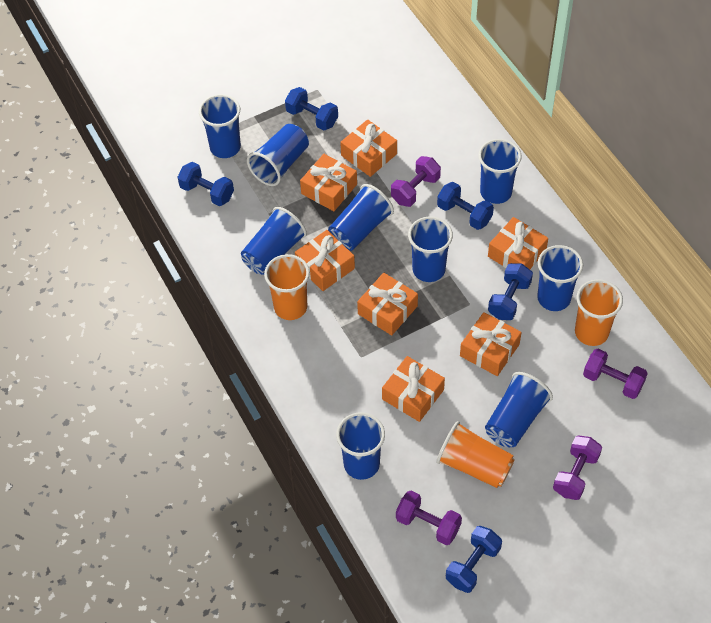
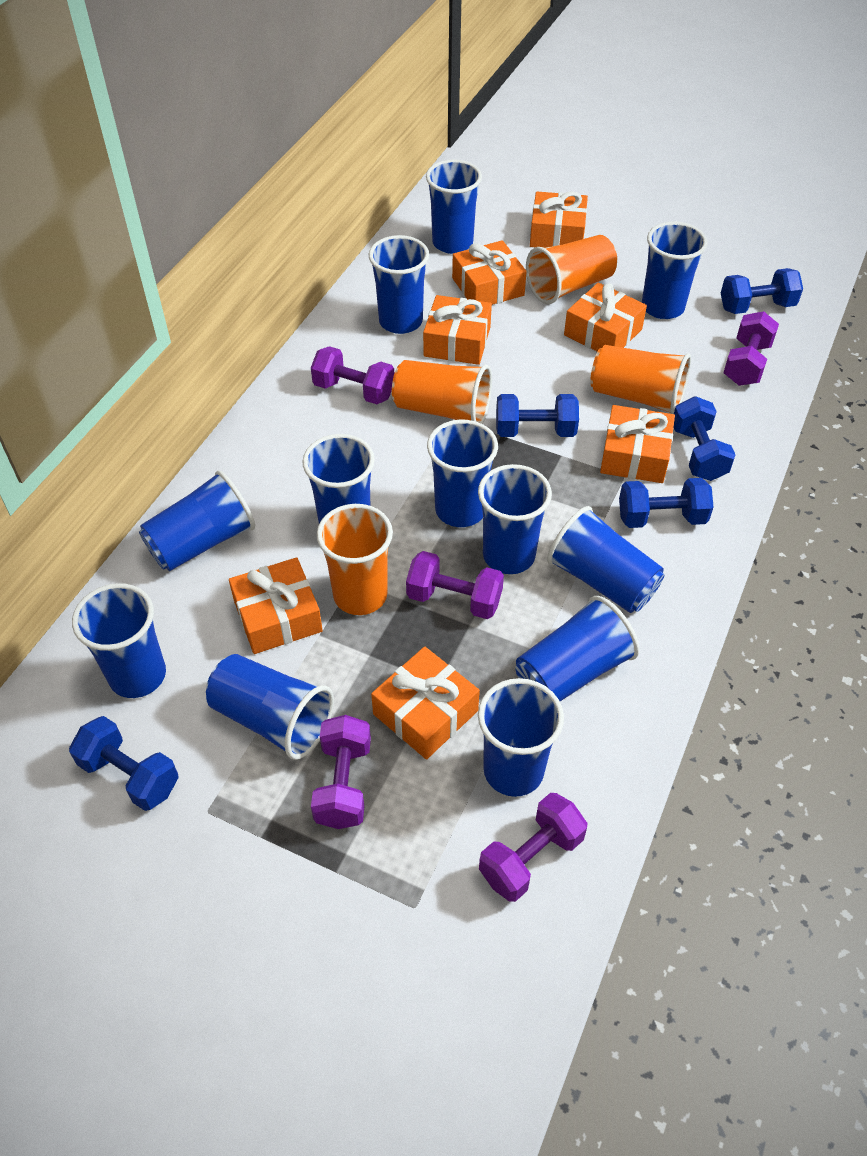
blue cup: 9 -> 12
orange cup: 3 -> 4
purple dumbbell: 4 -> 5

